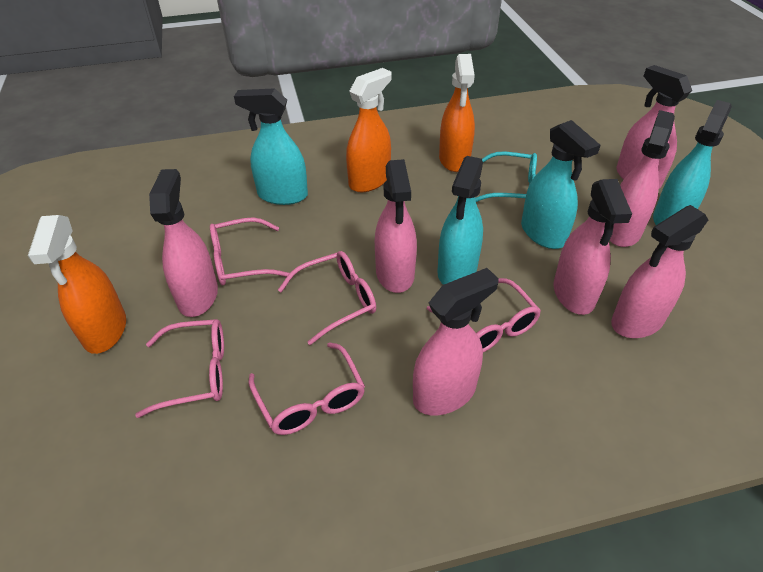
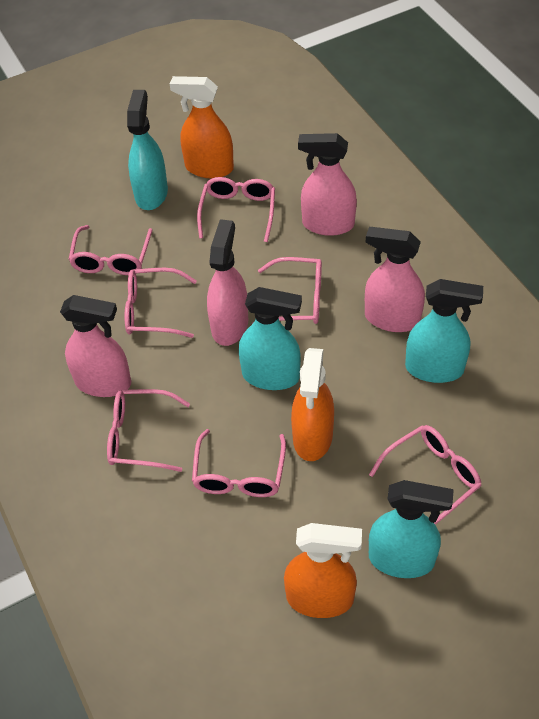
pink glasses: 5 -> 7
pink spray bottle: 7 -> 4
turquoise glasses: 1 -> 0

